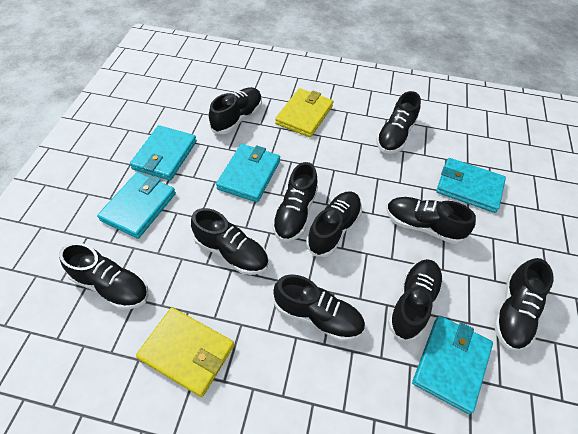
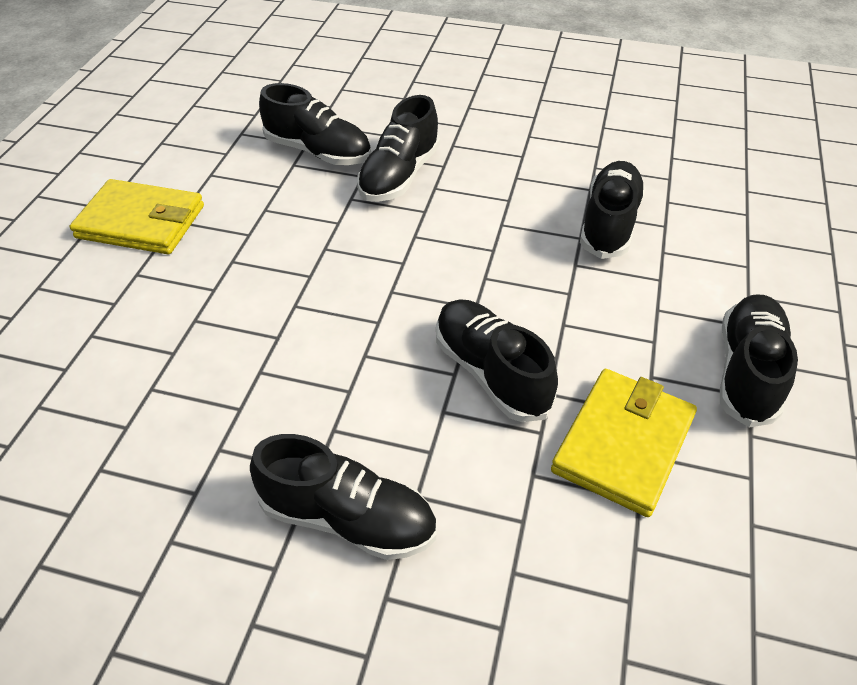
black shoe: 10 -> 6
turquoise wallet: 5 -> 0

